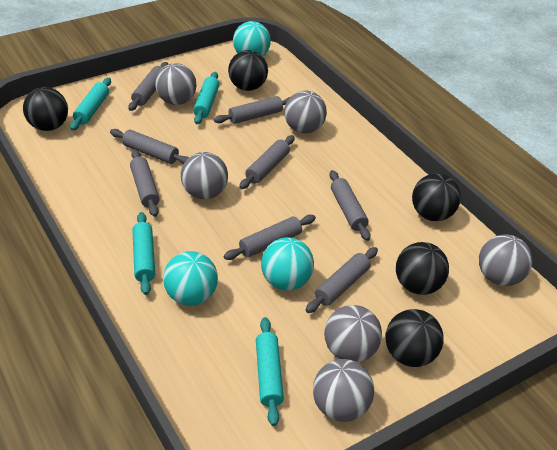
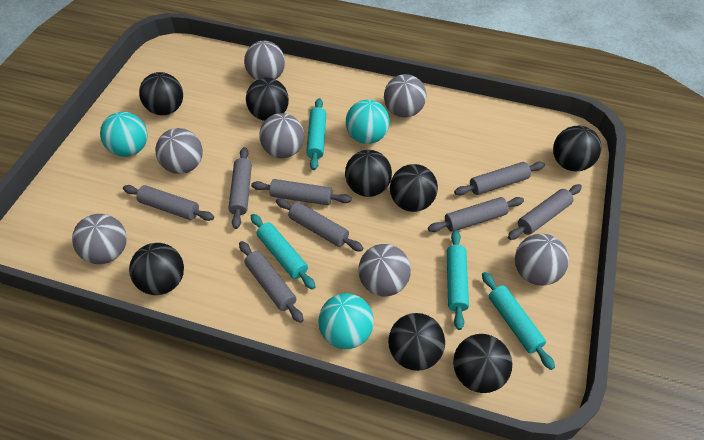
black ball: 5 -> 8
grey ball: 6 -> 7

